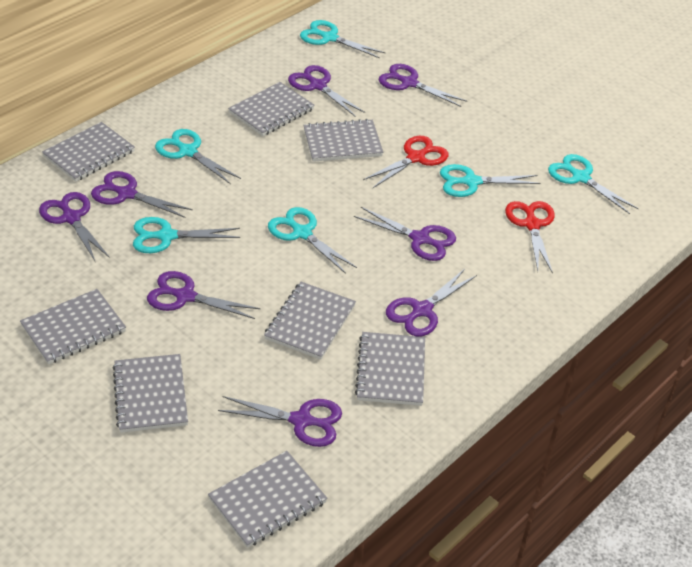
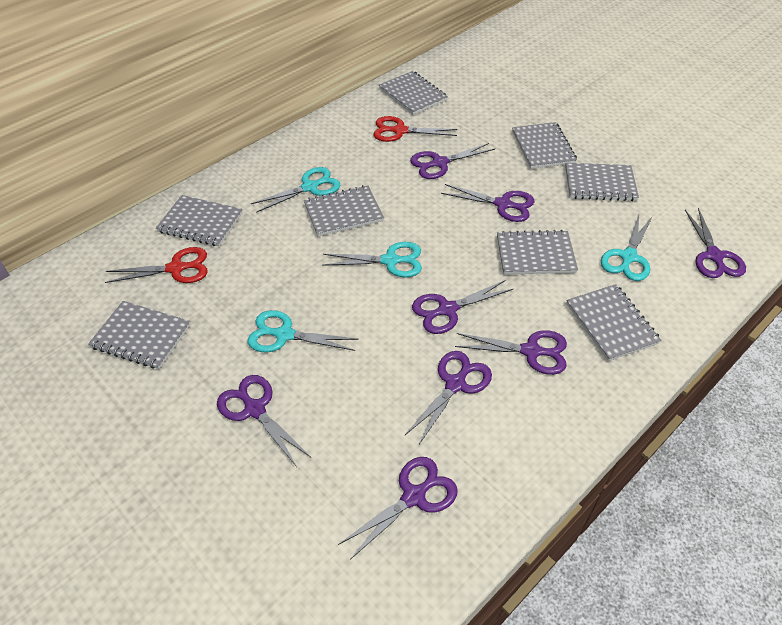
turquoise scissors: 6 -> 4

